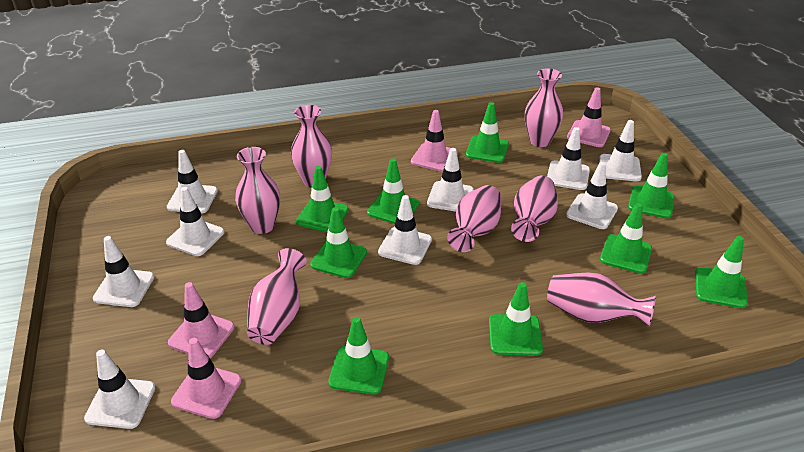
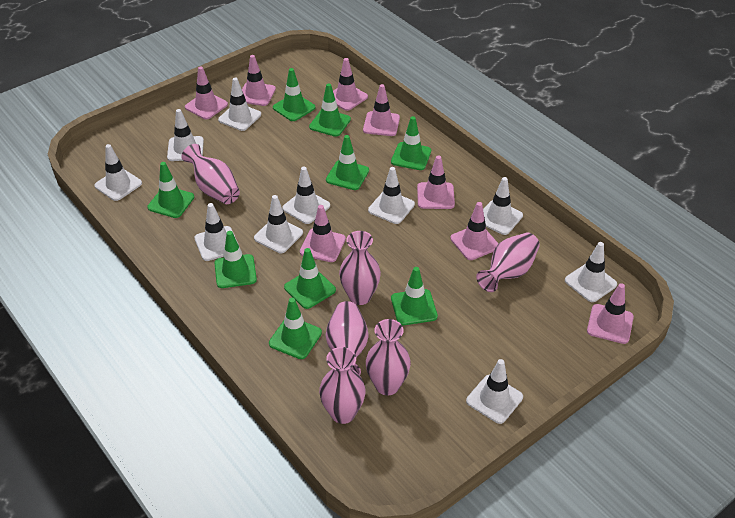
pink traffic cone: 4 -> 8
pink vase: 7 -> 6
white traffic cone: 9 -> 10

